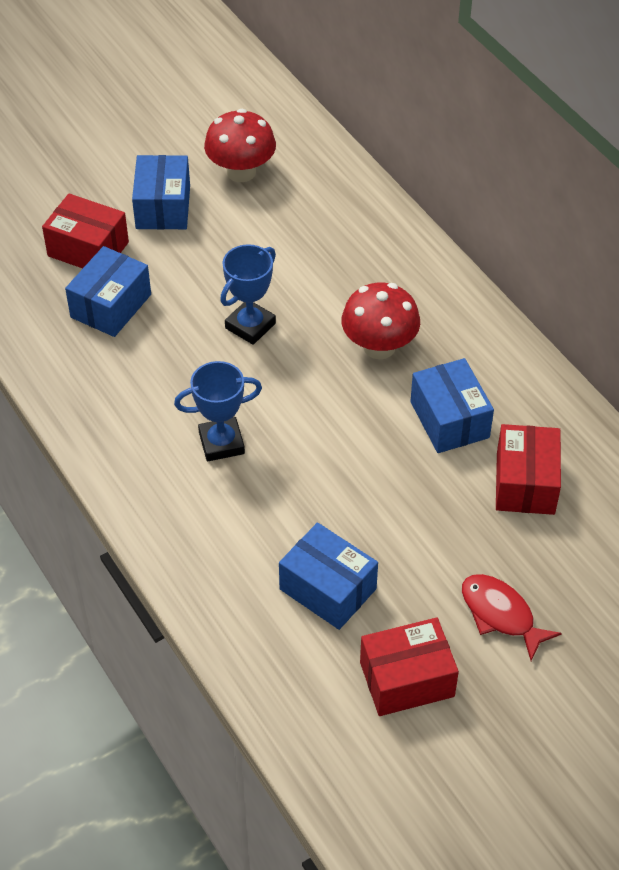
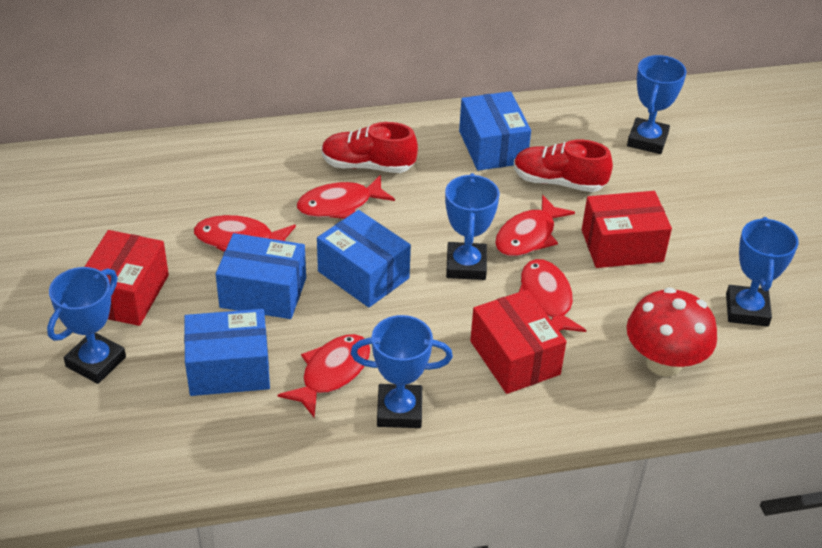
blue trophy: 2 -> 5
red fish: 1 -> 5
red mushroom: 2 -> 1
red shoe: 0 -> 2

